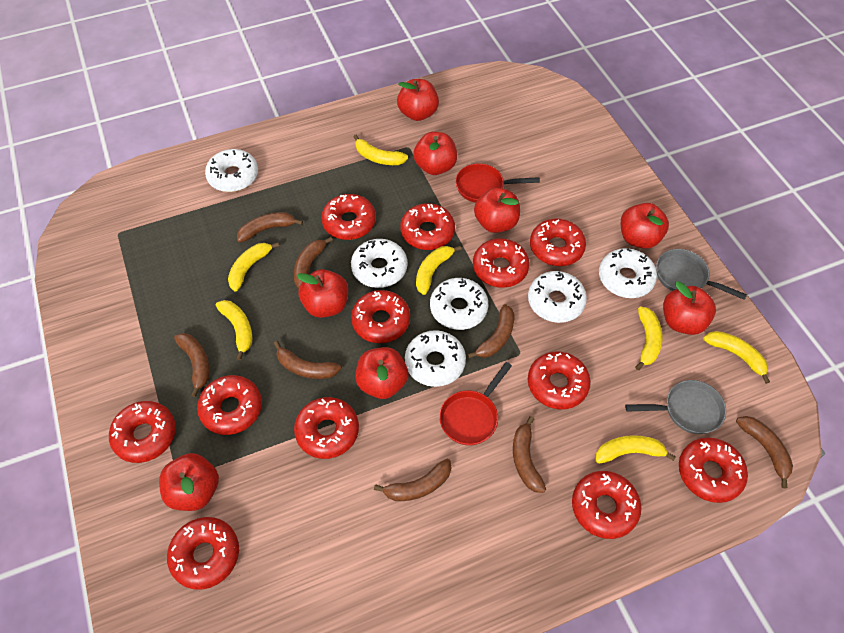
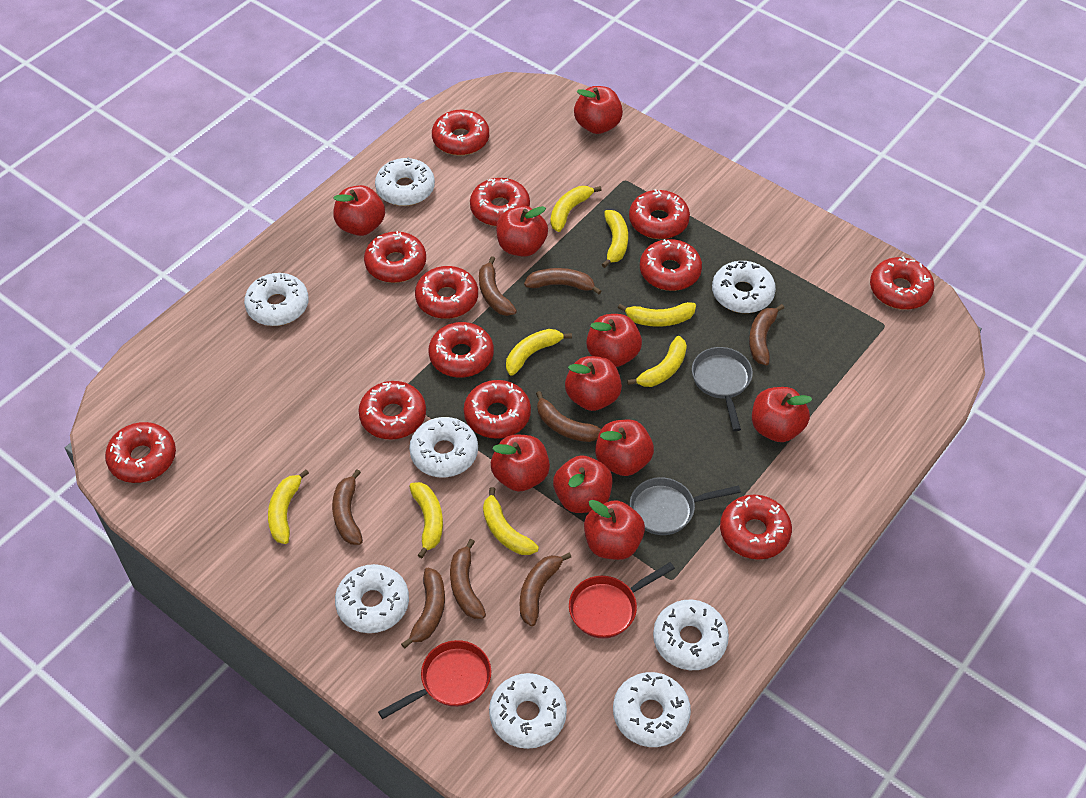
red apple: 8 -> 10
white donut: 6 -> 8
yellow banana: 7 -> 8

